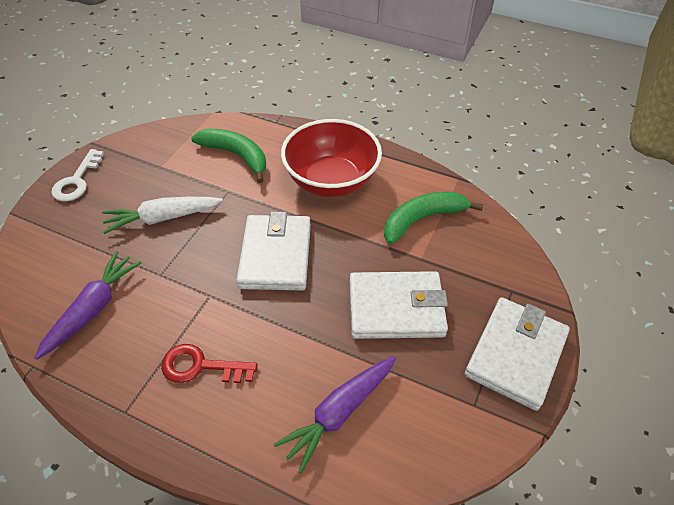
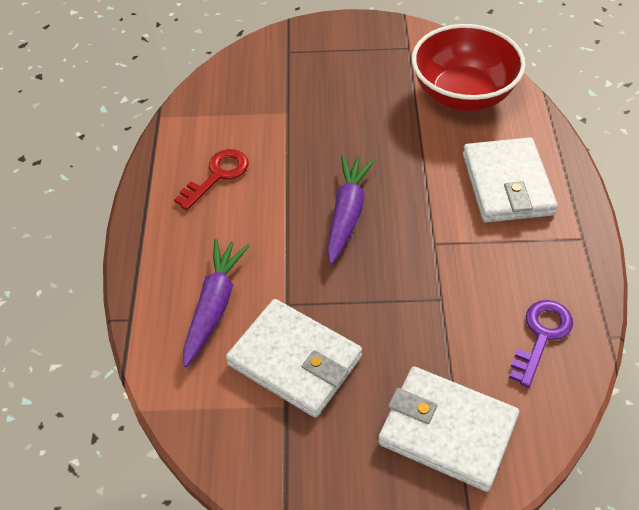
green banana: 2 -> 0
purple key: 0 -> 1
white carrot: 1 -> 0
white key: 1 -> 0

